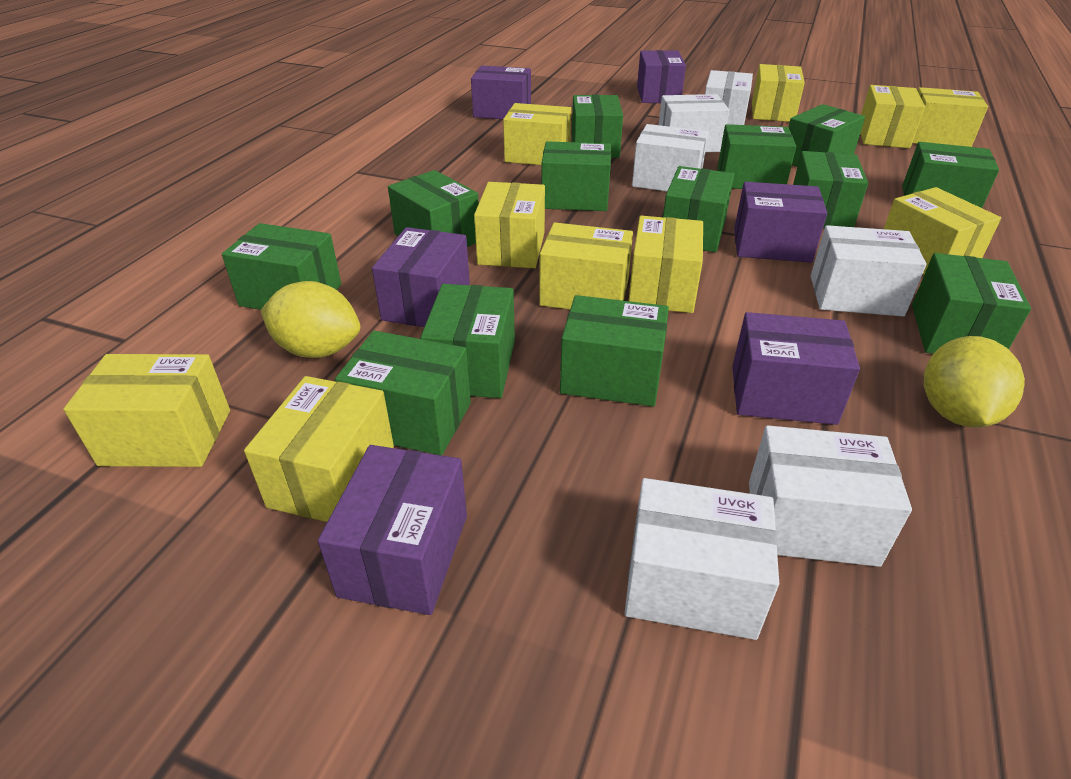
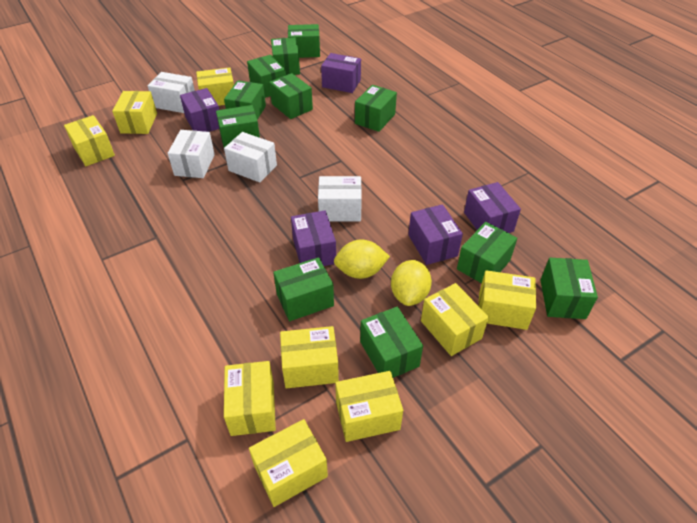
green box: 13 -> 11
purple box: 6 -> 5
white box: 6 -> 4
yellow box: 10 -> 9

